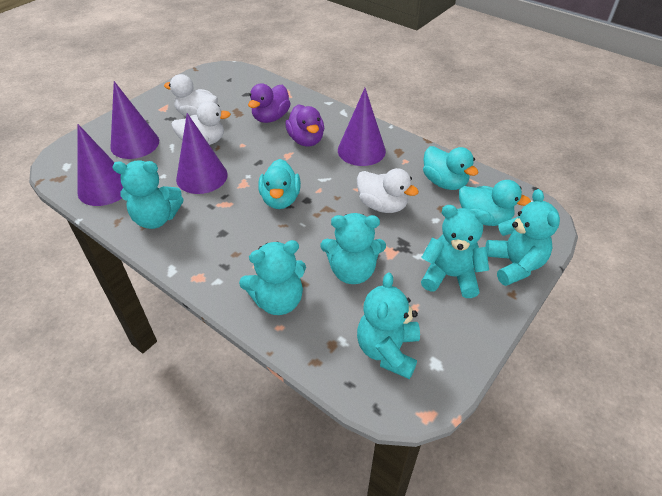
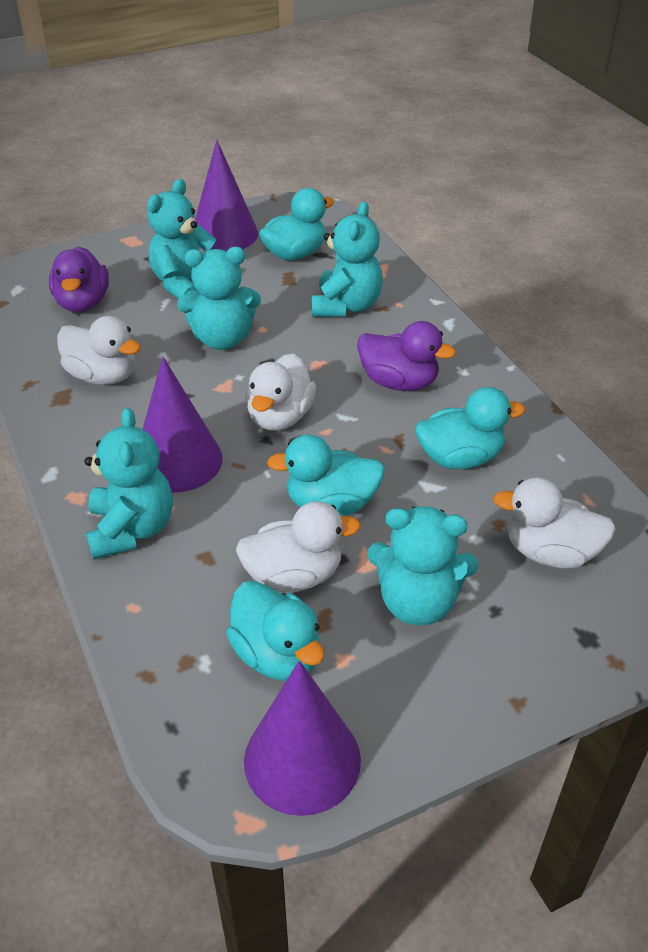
purple cone: 4 -> 3
turquoise duck: 3 -> 4
turquoise teddy bear: 6 -> 5
white duck: 3 -> 4

